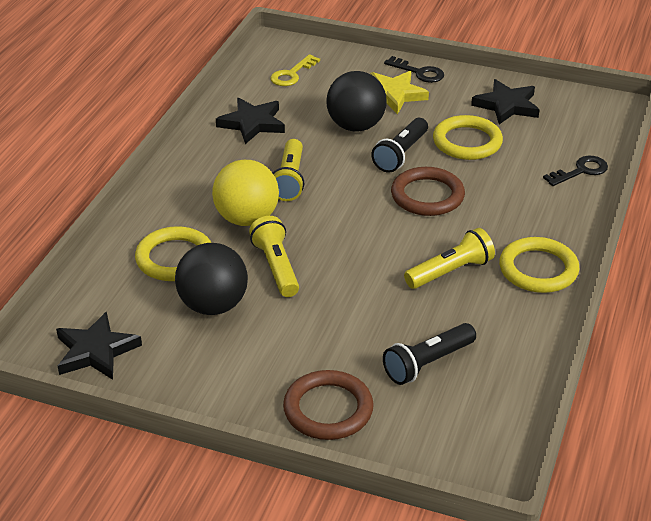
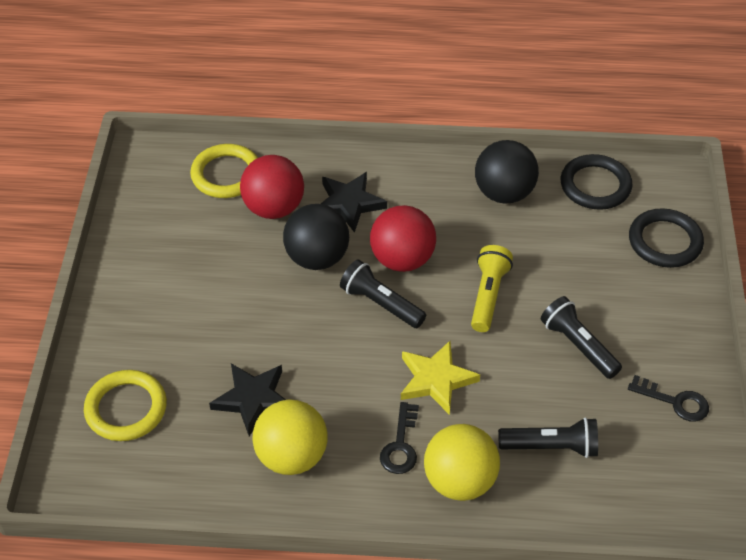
black flashlight: 2 -> 3
black ring: 0 -> 2
black star: 3 -> 2
brown ring: 2 -> 0
red ball: 0 -> 2
yellow ball: 1 -> 2
yellow flashlight: 3 -> 1
yellow key: 1 -> 0
yellow ring: 3 -> 2

